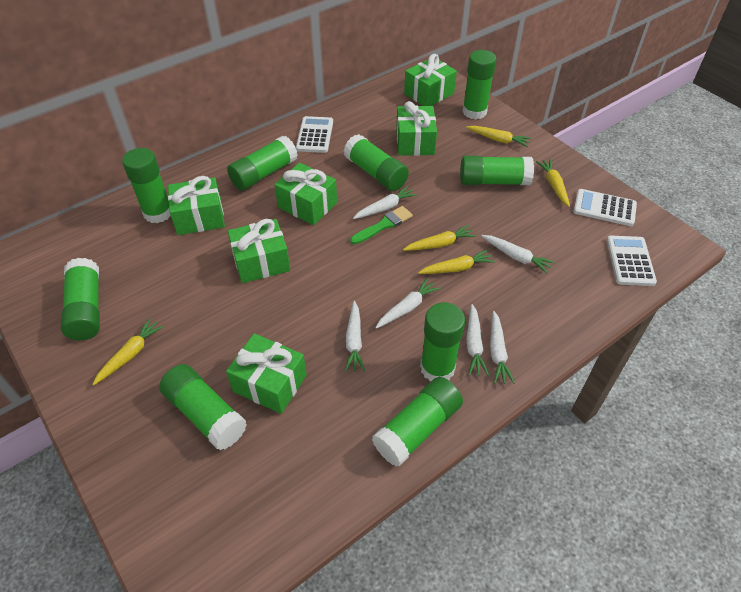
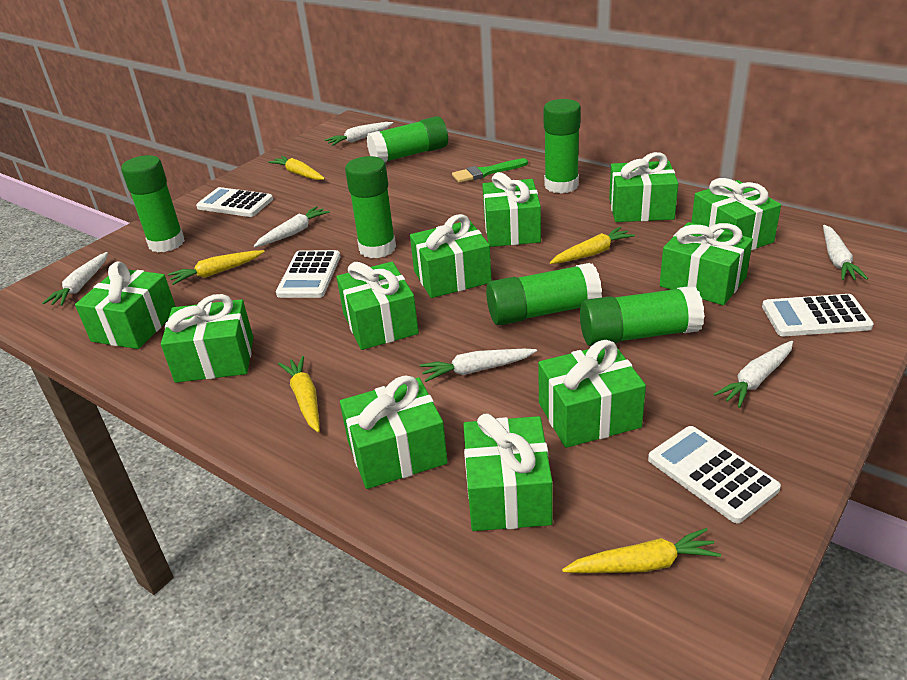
green gift: 6 -> 11
green glue stick: 9 -> 6
white calculator: 3 -> 4

